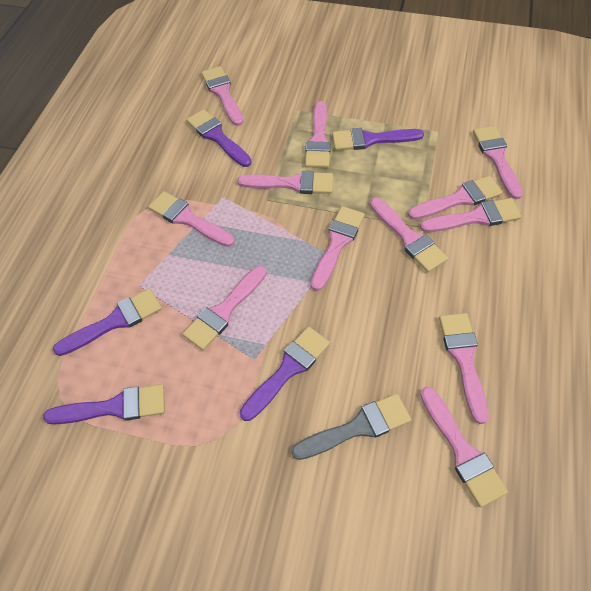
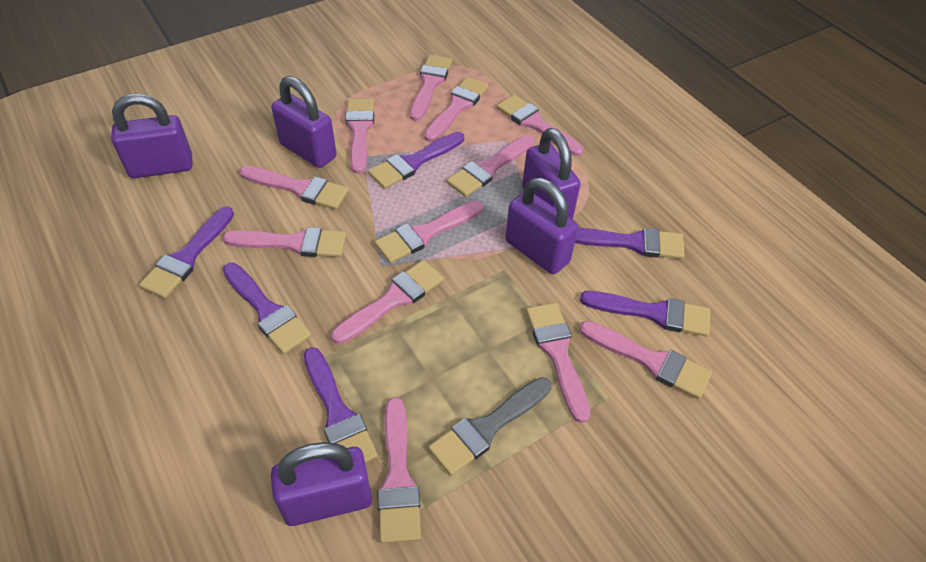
purple brush: 5 -> 6
purple padlock: 0 -> 5

